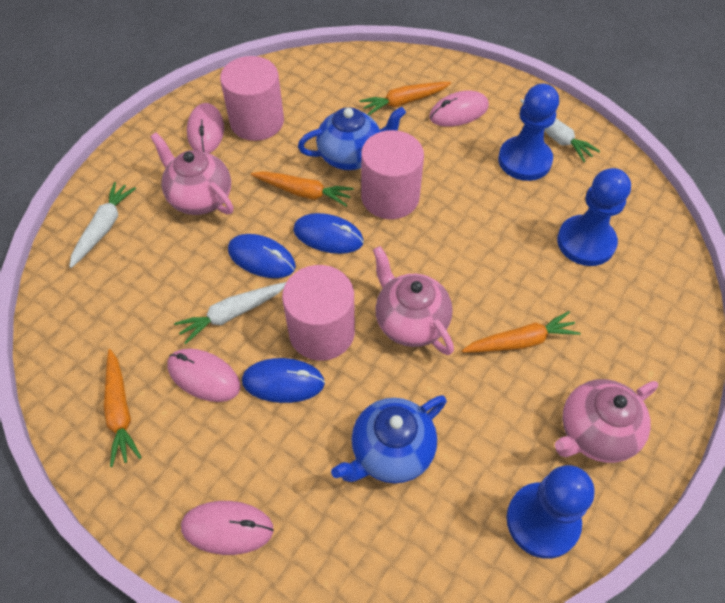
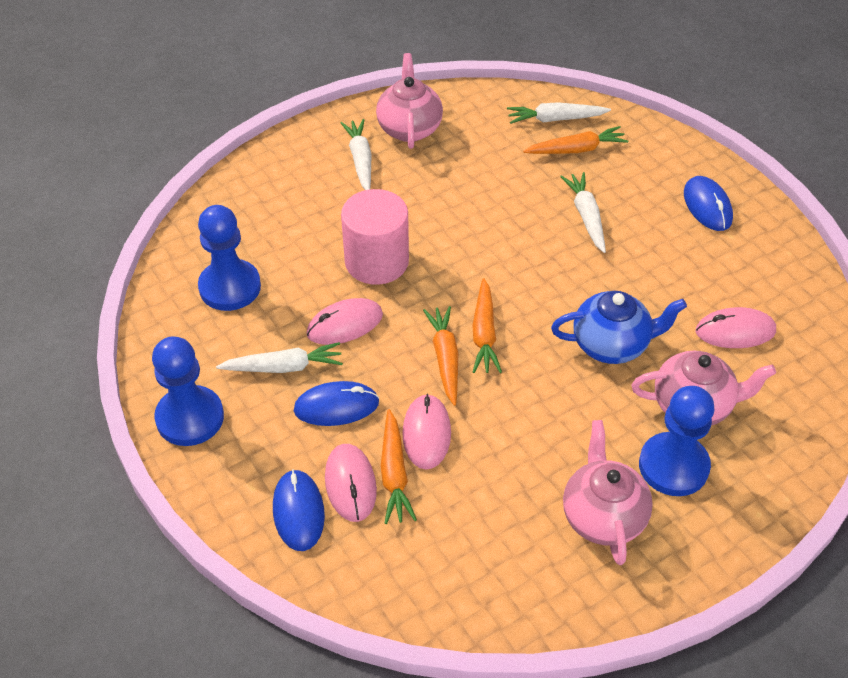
blue teapot: 2 -> 1
pink cylinder: 3 -> 1
white carrot: 3 -> 4

